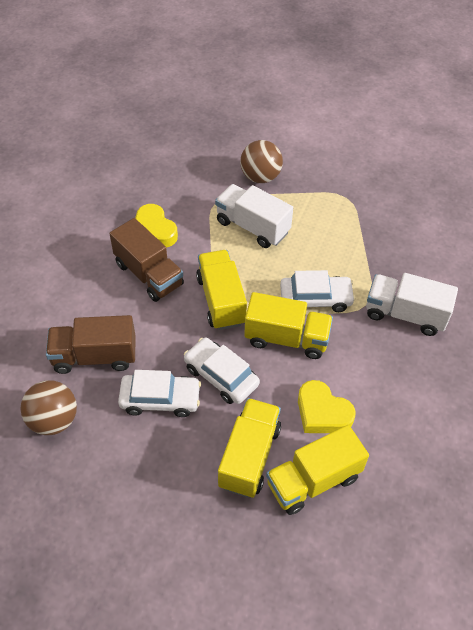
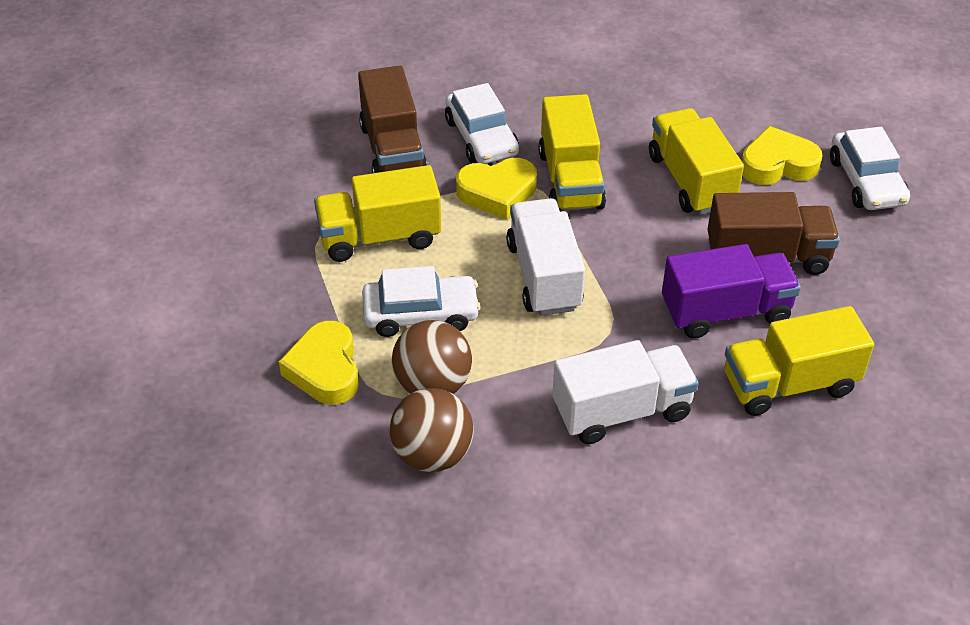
purple truck: 0 -> 1
yellow heart: 2 -> 3

